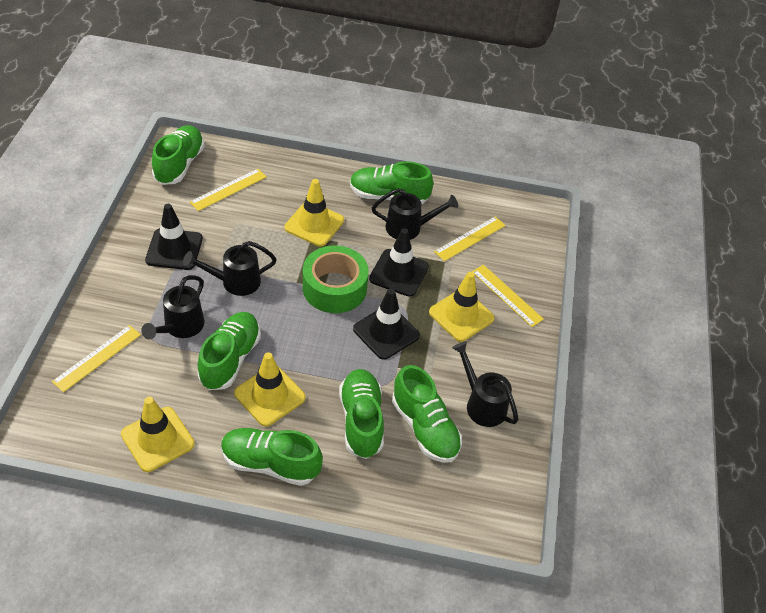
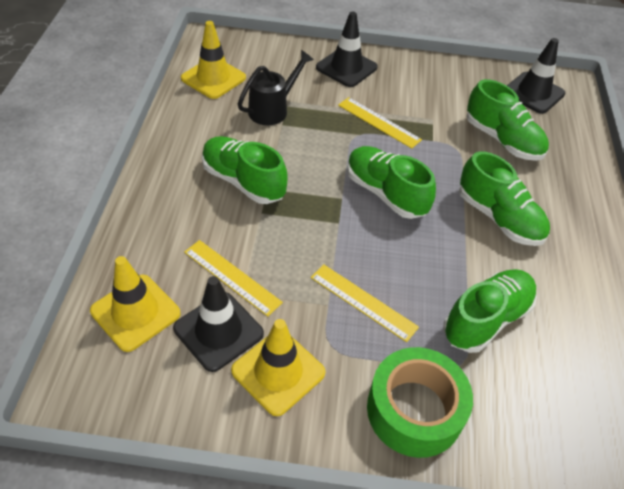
black watering can: 4 -> 1
green shoe: 6 -> 5
yellow ruler: 4 -> 3
yellow traffic cone: 4 -> 3

